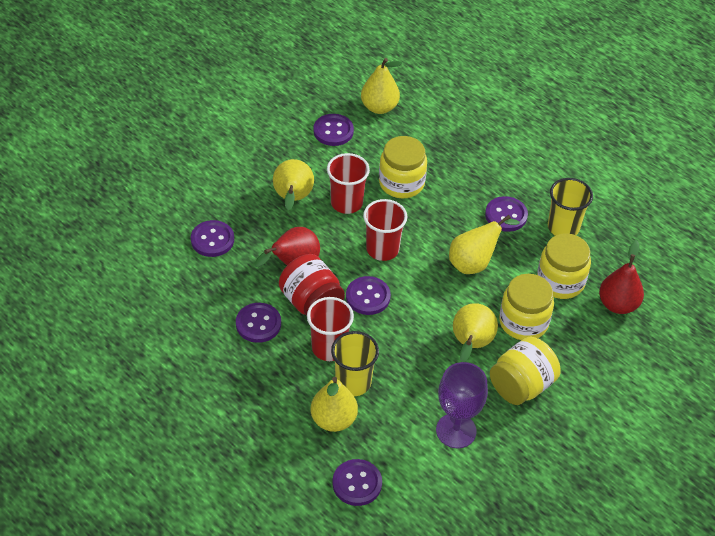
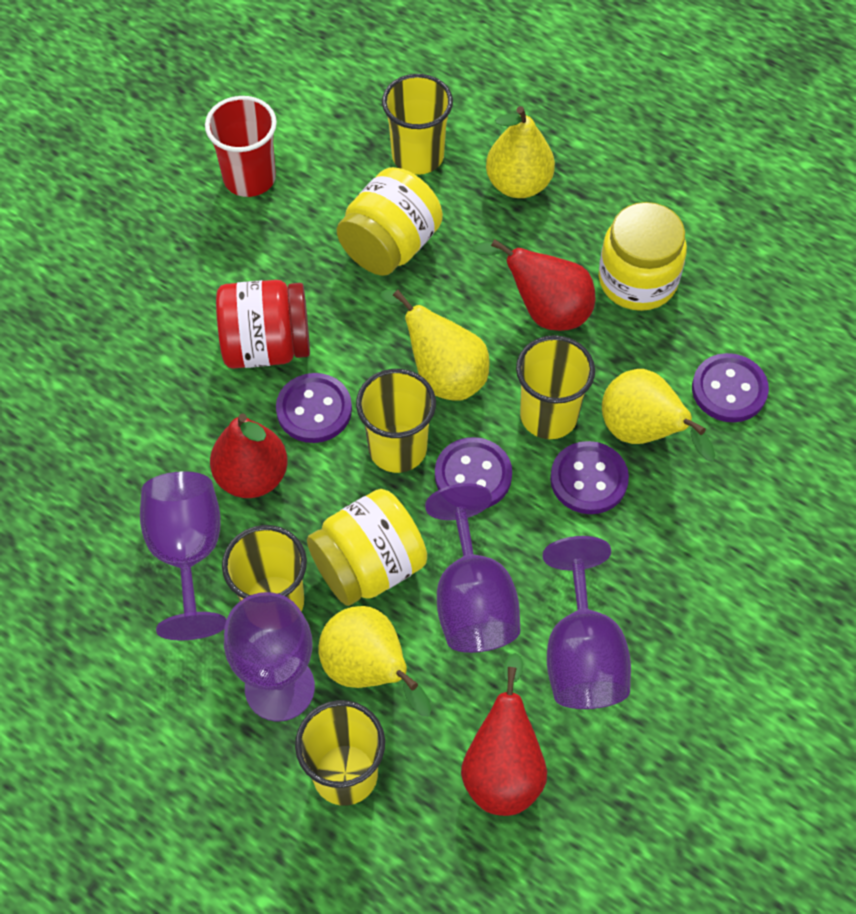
purple button: 6 -> 4
purple goblet: 1 -> 4
red cup: 3 -> 1
red pear: 2 -> 3
yellow cup: 2 -> 5
yellow jar: 4 -> 3
yellow pear: 5 -> 4

